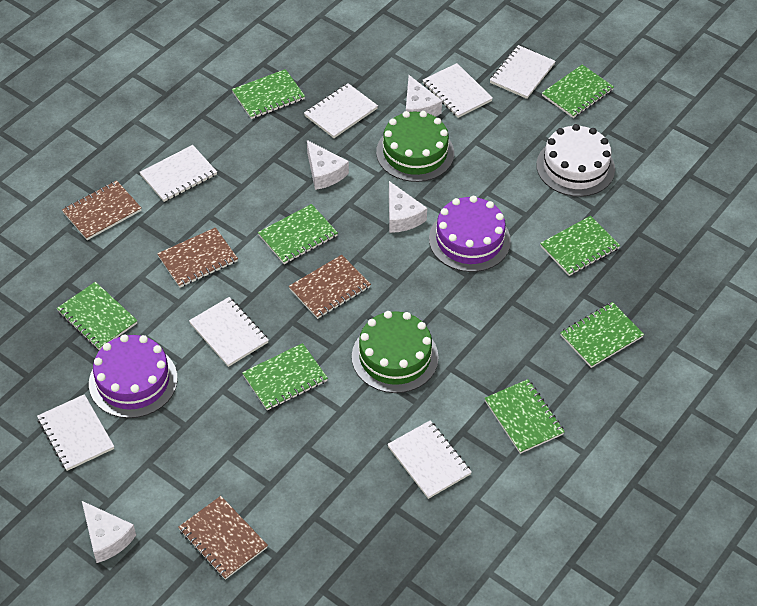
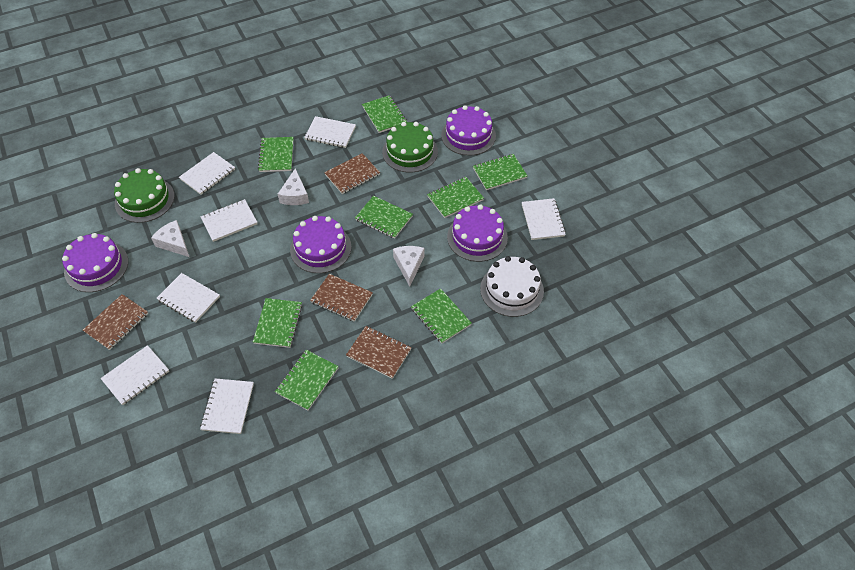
purple cake: 2 -> 4
white cheese: 4 -> 3

